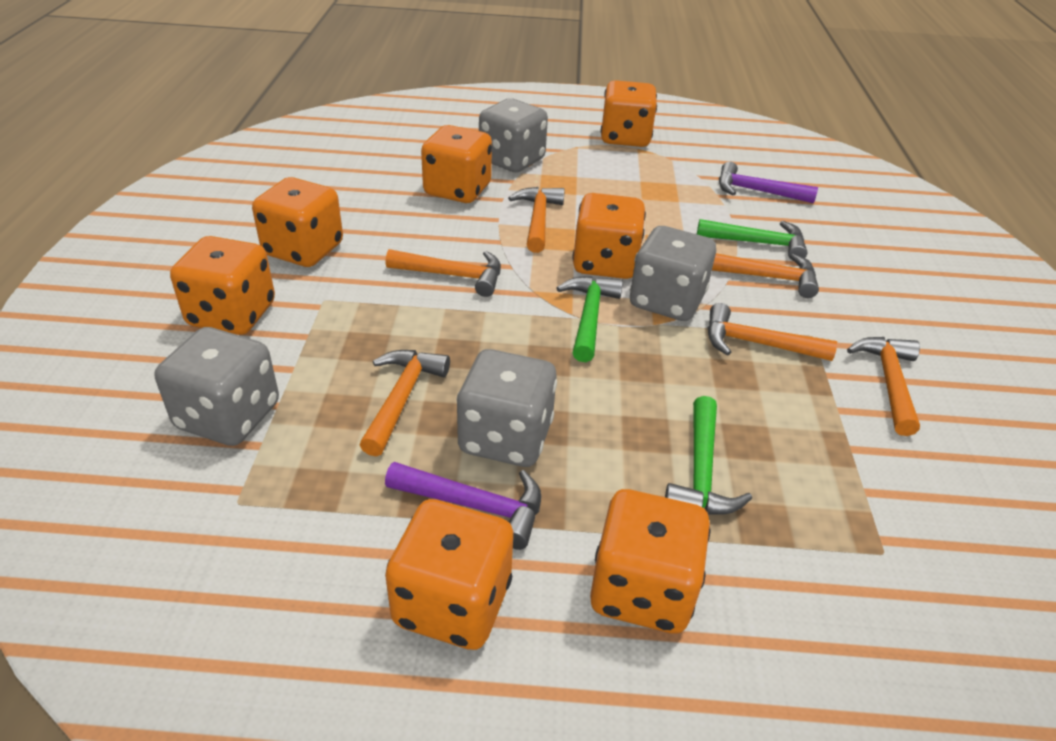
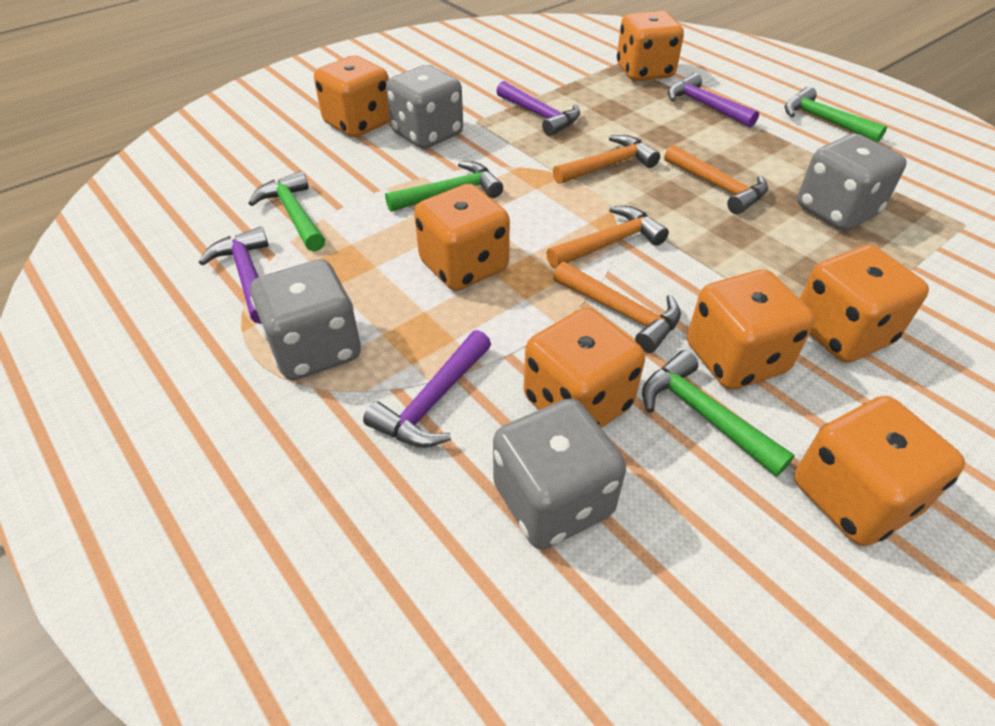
green hammer: 3 -> 4
orange hammer: 6 -> 4
purple hammer: 2 -> 4

